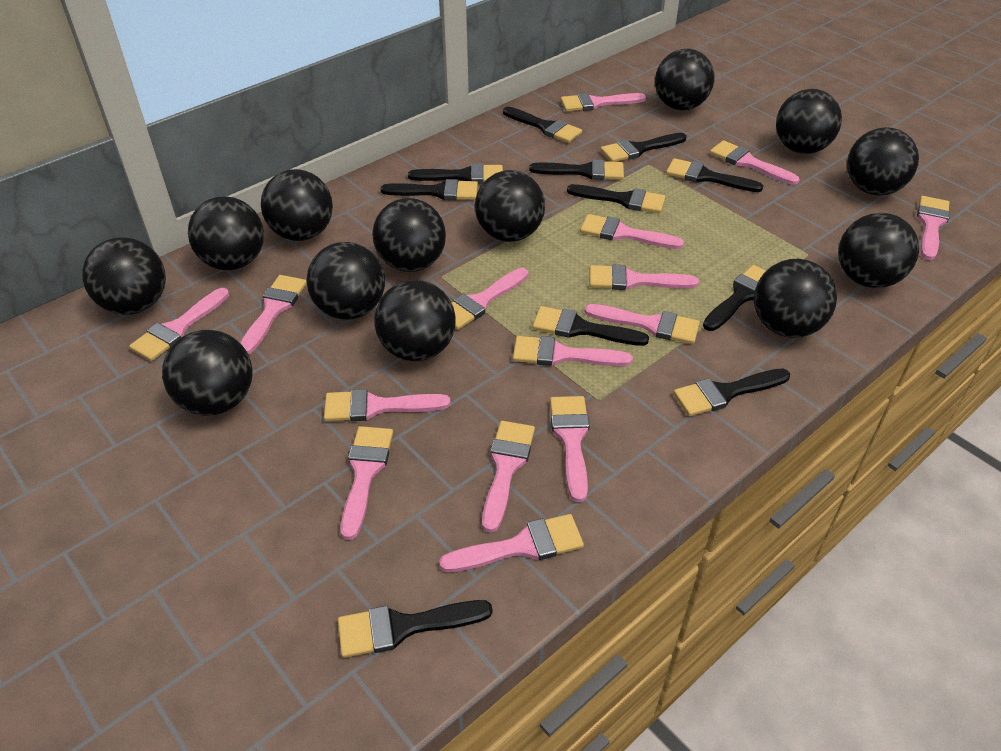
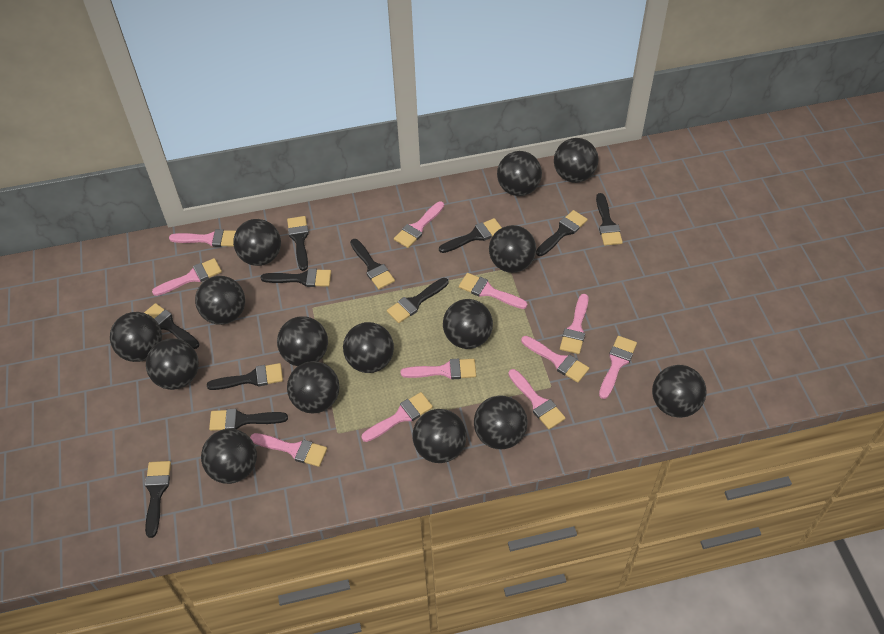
black ball: 13 -> 15
pink brush: 15 -> 11

